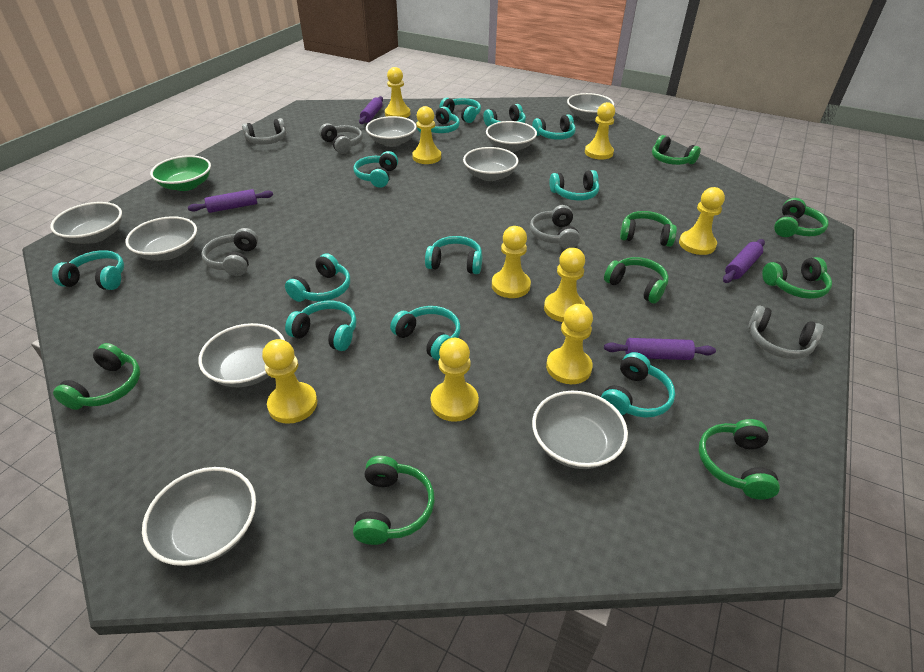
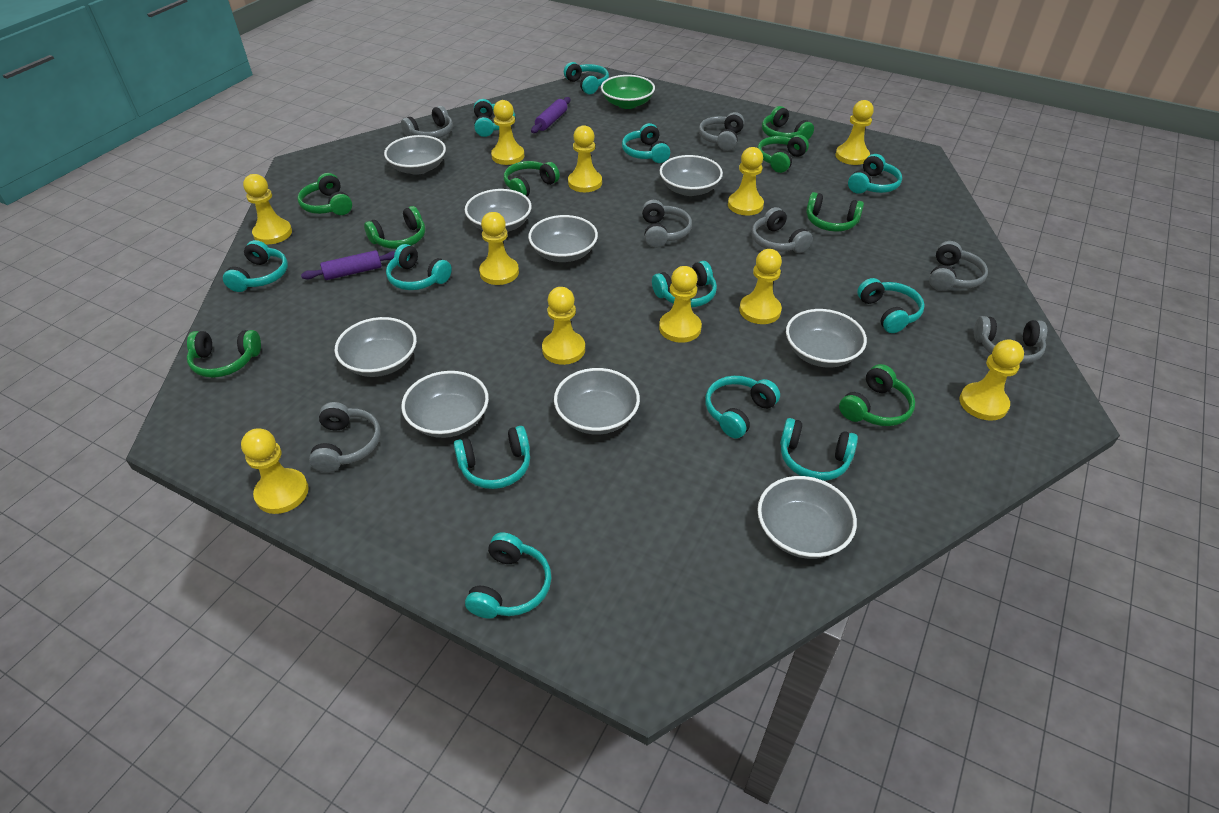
grey headphones: 5 -> 7
purple rolling pin: 4 -> 2
yellow pawn: 9 -> 11

